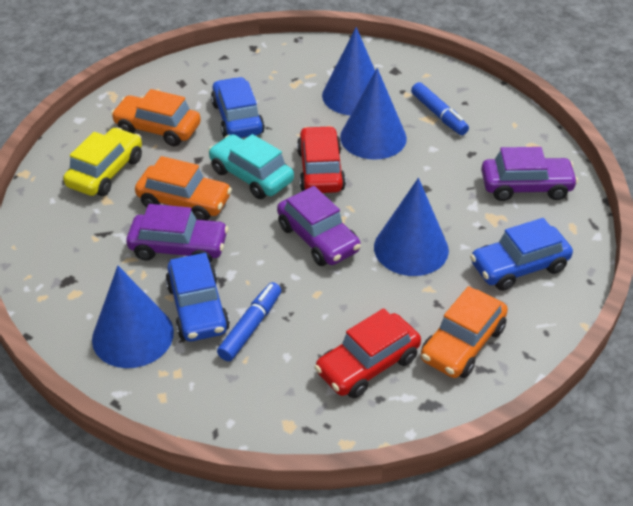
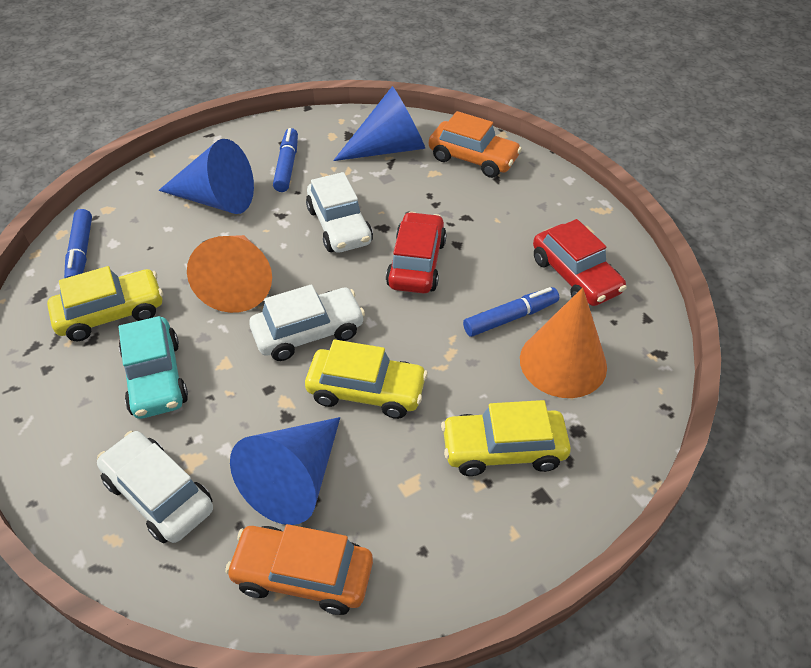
blue car: 3 -> 0
blue cone: 4 -> 3
blue marker: 2 -> 3
orange car: 3 -> 2
orange cone: 0 -> 2
purple car: 3 -> 0
white car: 0 -> 3
yellow car: 1 -> 3

